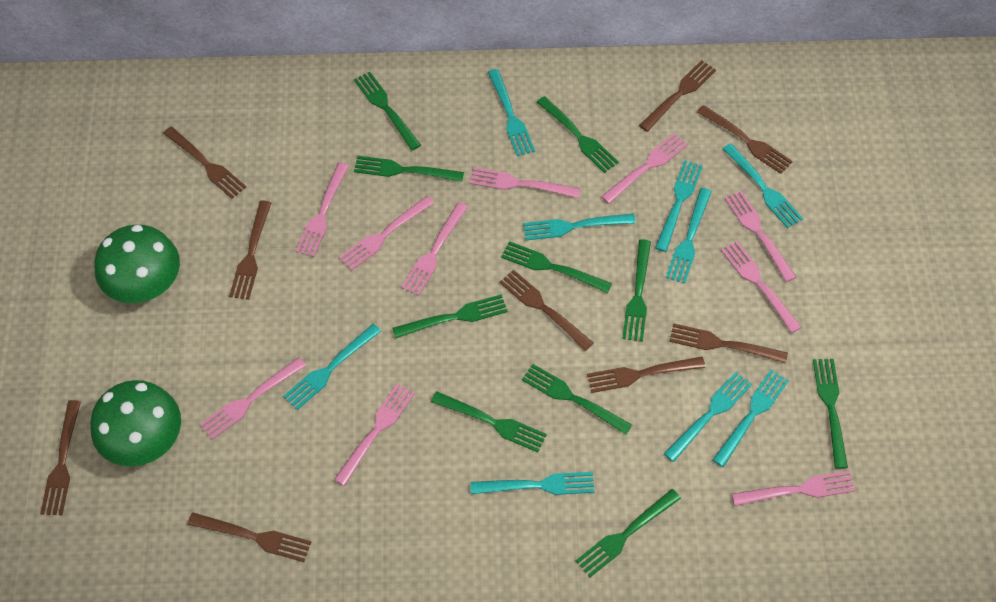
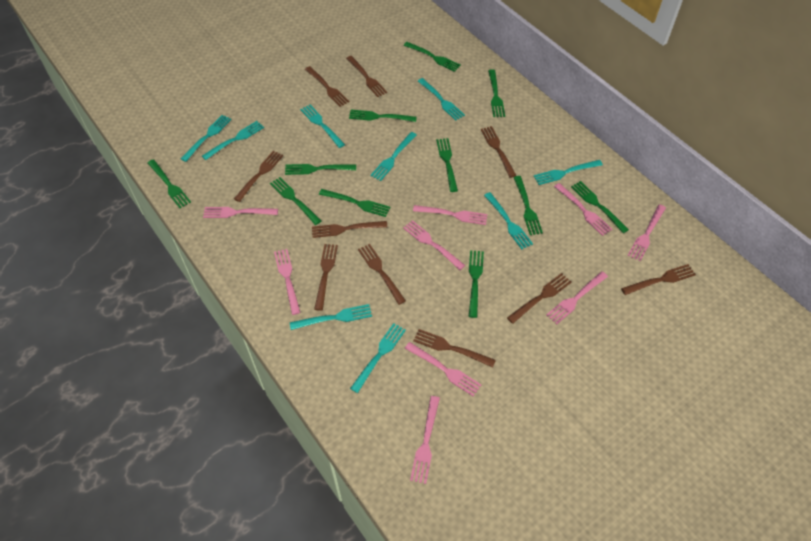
brown fork: 9 -> 10
green fork: 10 -> 11
green mushroom: 2 -> 0
pink fork: 10 -> 9

